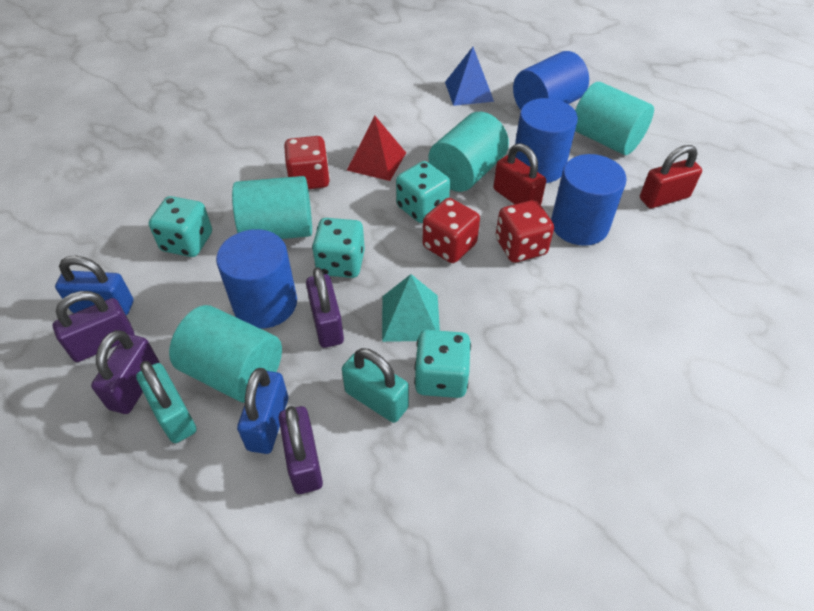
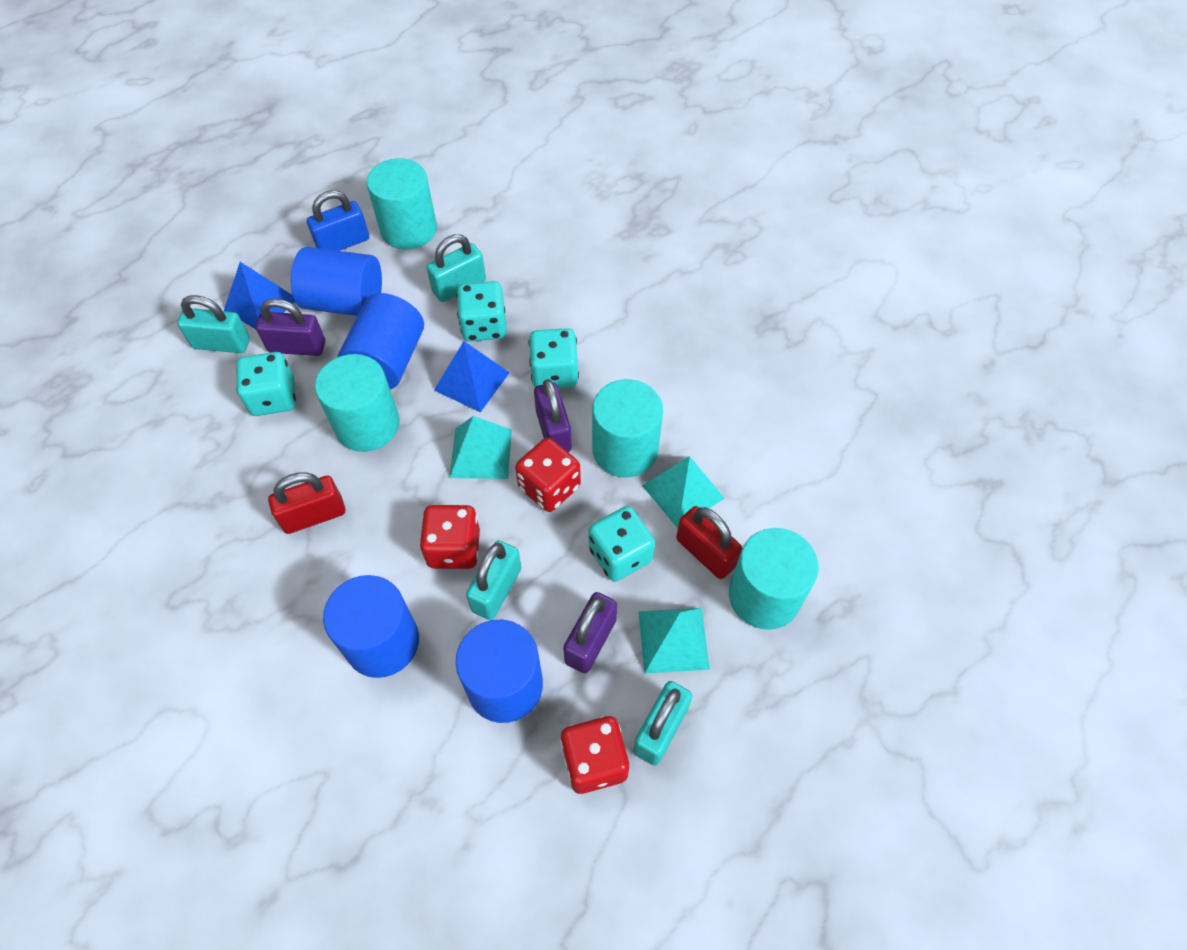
blue padlock: 2 -> 1
blue pyramid: 1 -> 2
purple padlock: 4 -> 3
red pyramid: 1 -> 0
turquoise padlock: 2 -> 4
turquoise pyramid: 1 -> 3

